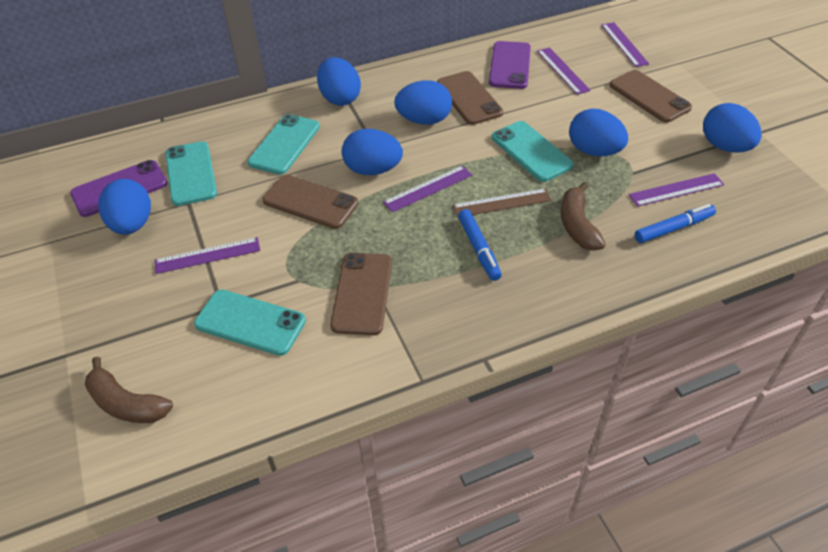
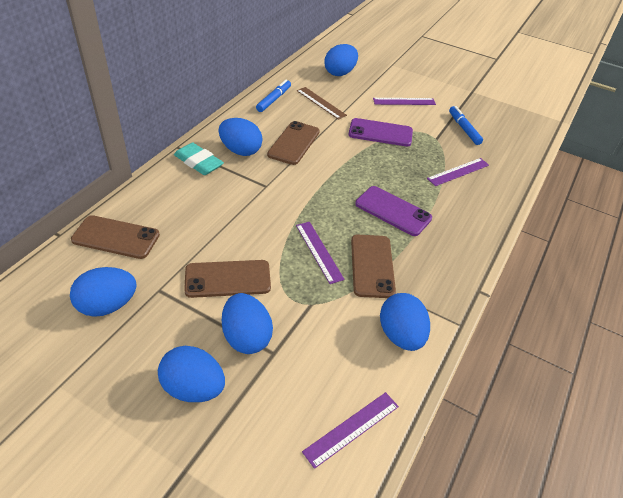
brown banana: 2 -> 0
purple ruler: 5 -> 4
turquoise eraser: 0 -> 1
turquoise phone: 4 -> 0

